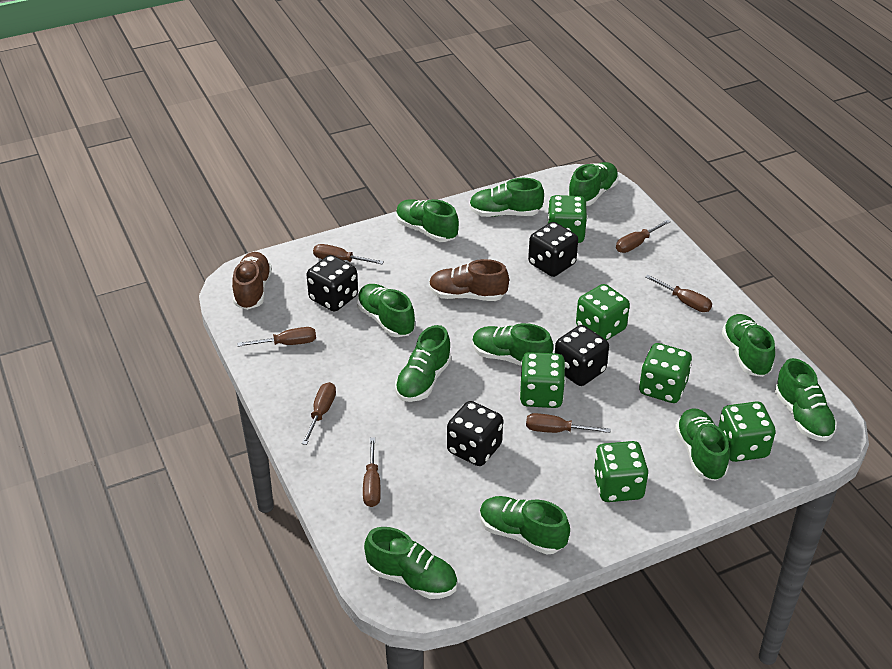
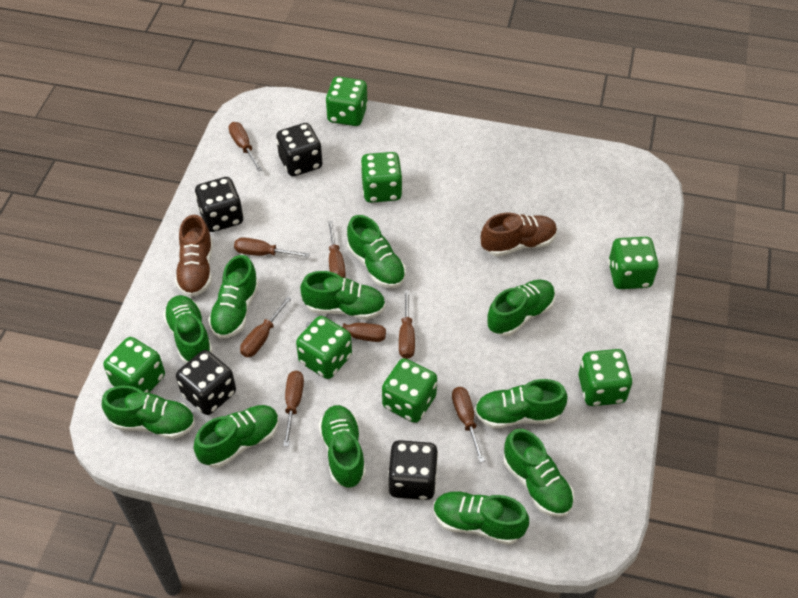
brown screwdriver: 7 -> 8
green dice: 6 -> 7

